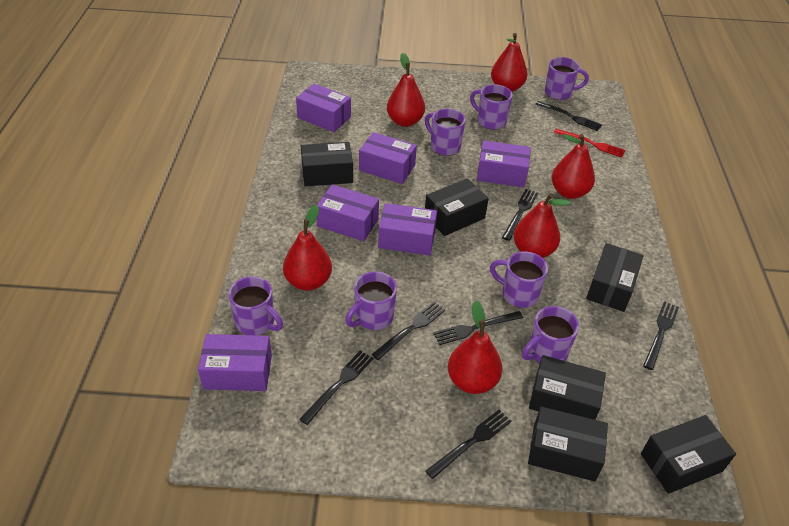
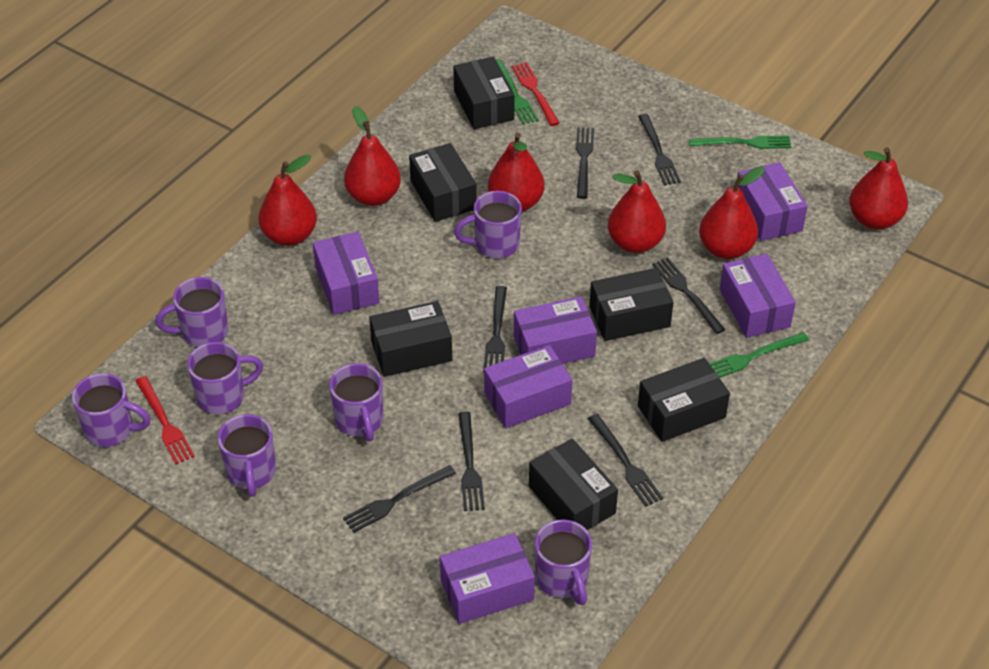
green fork: 0 -> 3
red fork: 1 -> 2

